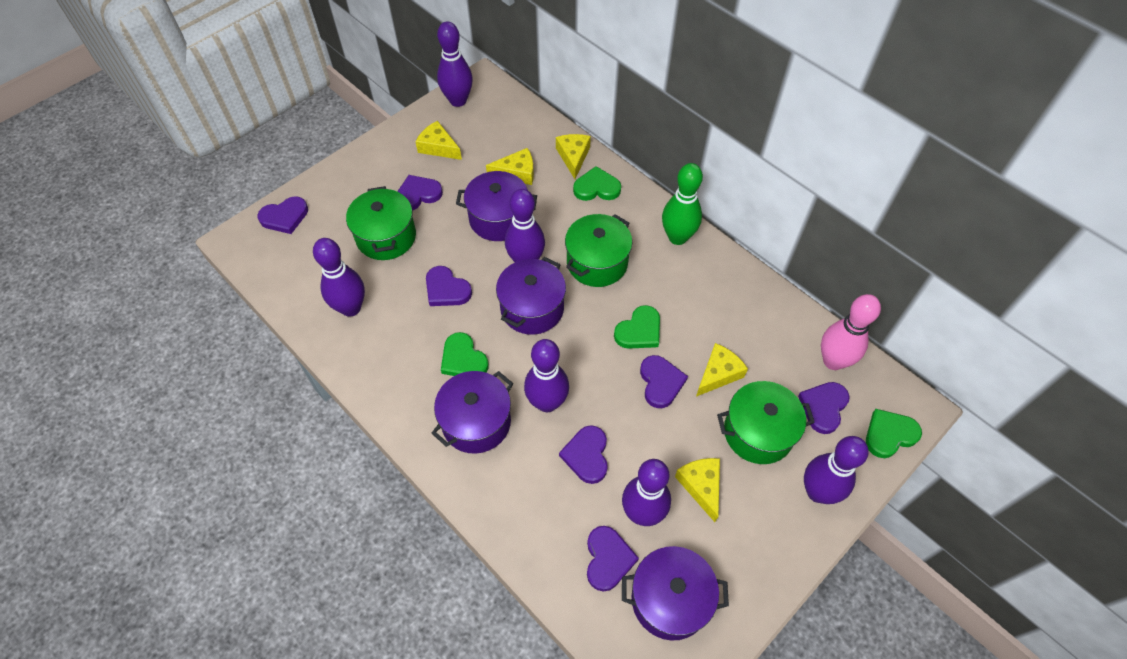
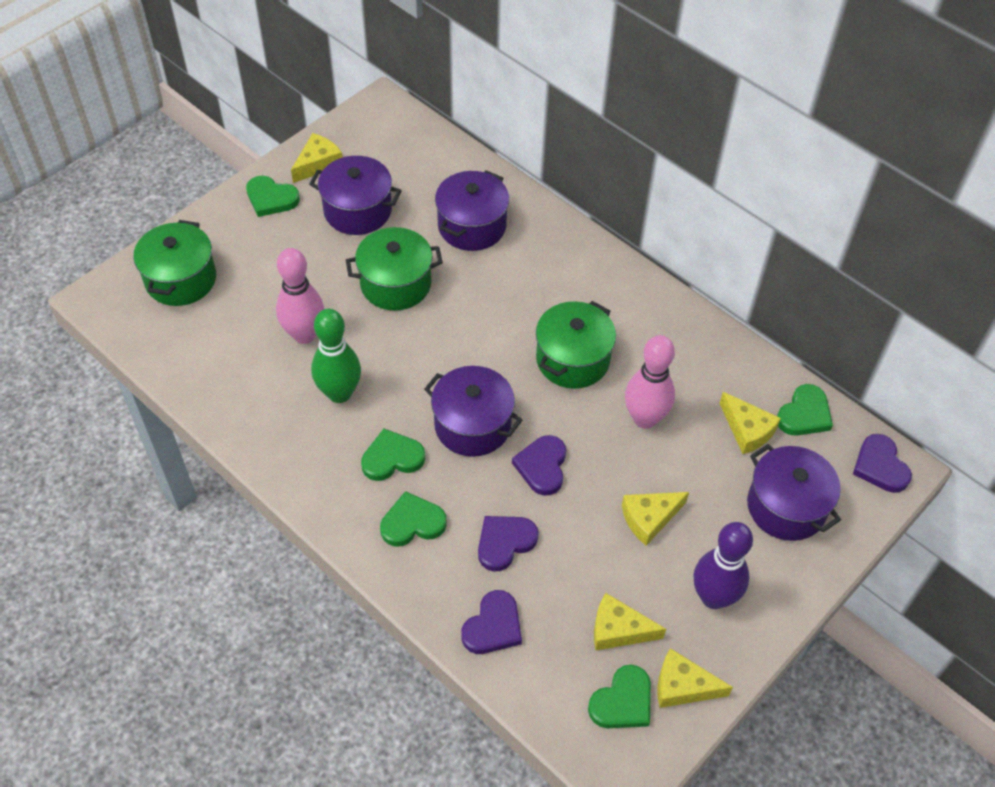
green heart: 4 -> 5
pink bowling pin: 1 -> 2
purple bowling pin: 6 -> 1
purple heart: 7 -> 4

